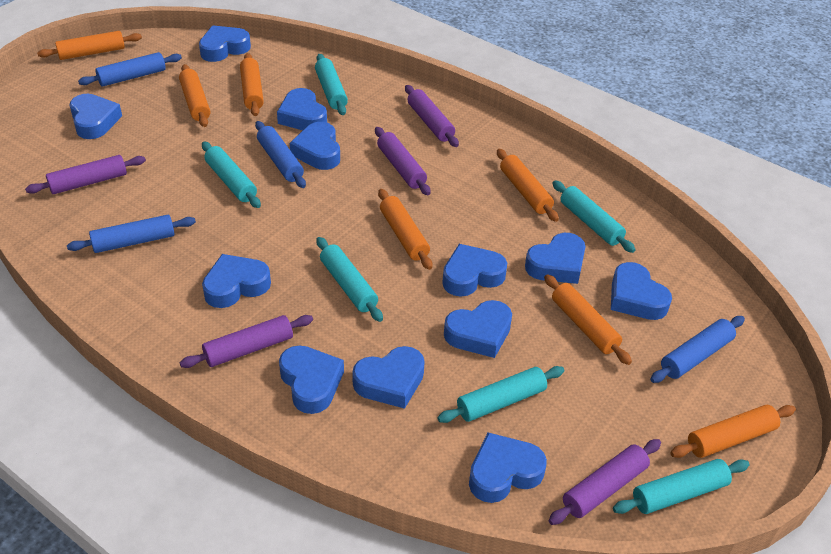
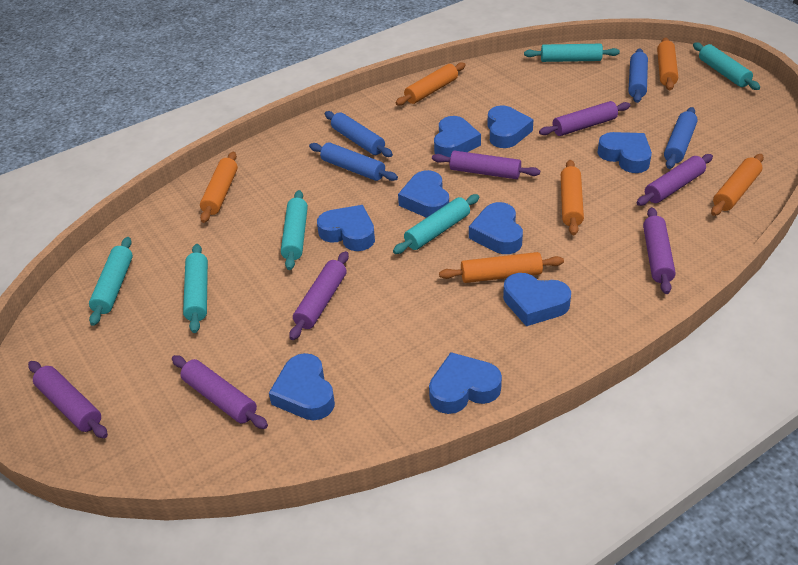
blue heart: 12 -> 9
orange rolling pin: 7 -> 6
purple rolling pin: 5 -> 7

